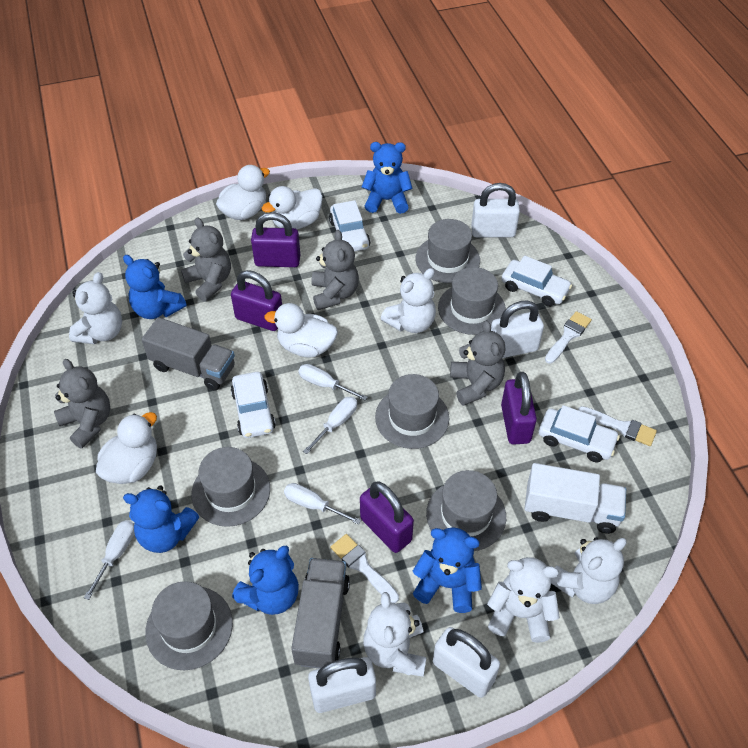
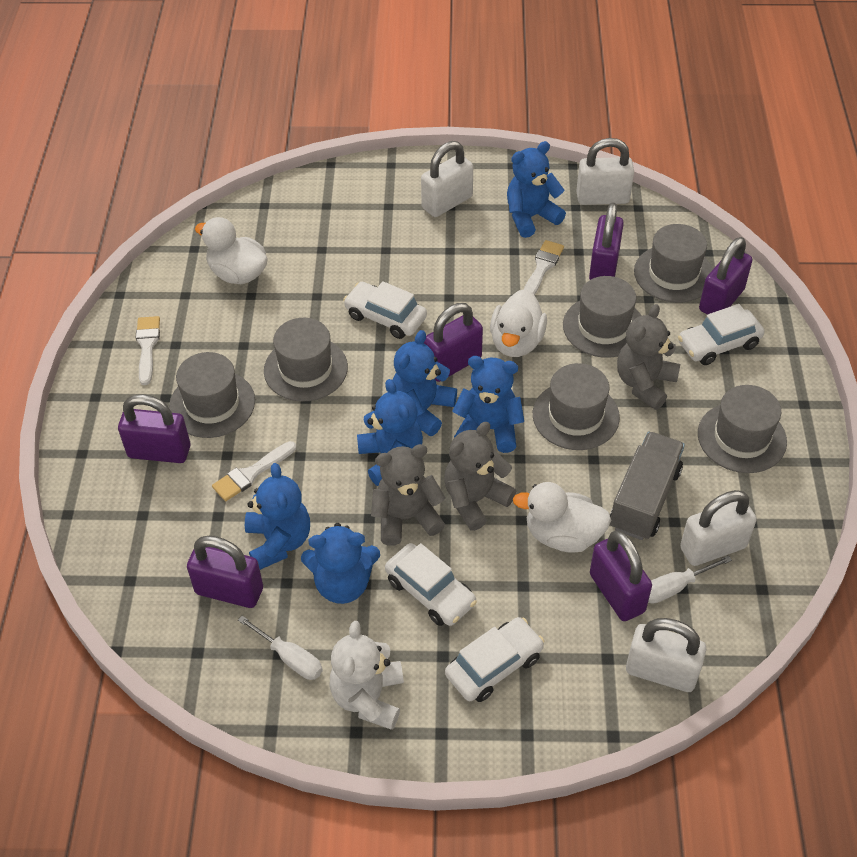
blue teddy bear: 5 -> 6
grey teddy bear: 4 -> 3
grey truck: 2 -> 1
purple padlock: 4 -> 6
white duck: 4 -> 3
white screwdriver: 4 -> 2
white teddy bear: 5 -> 1
white truck: 1 -> 0

